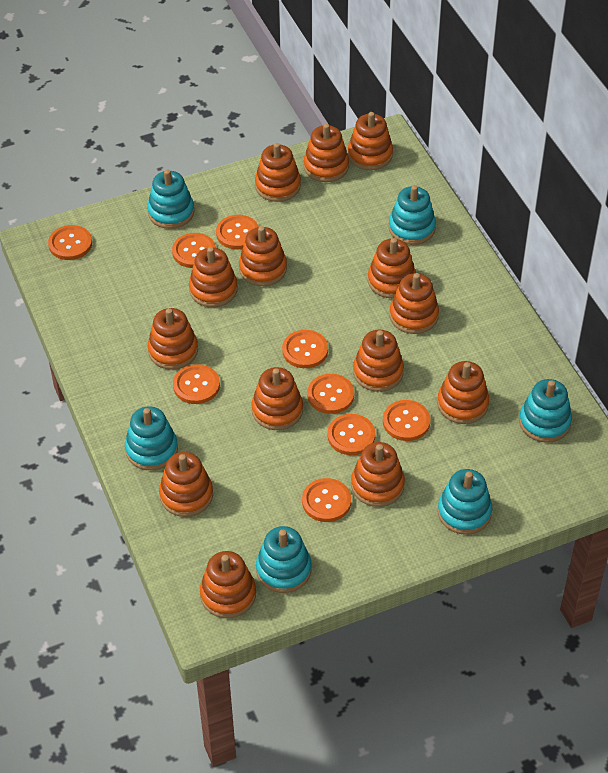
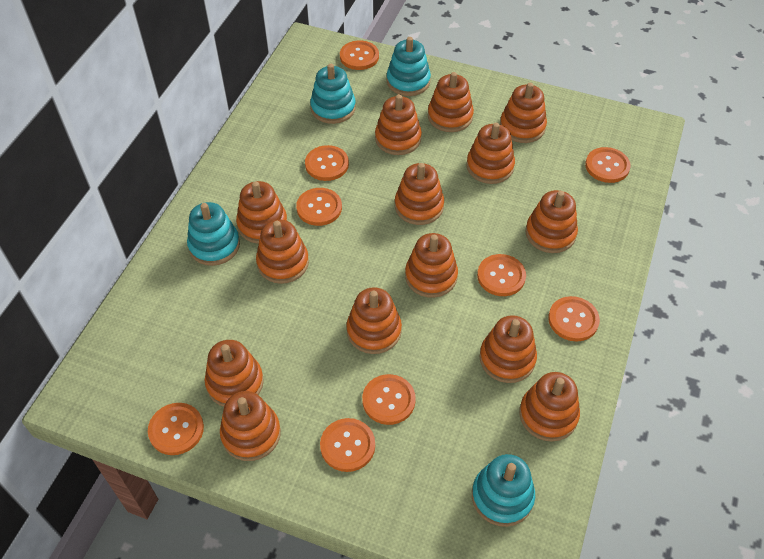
turquoise stacking toy: 6 -> 4

